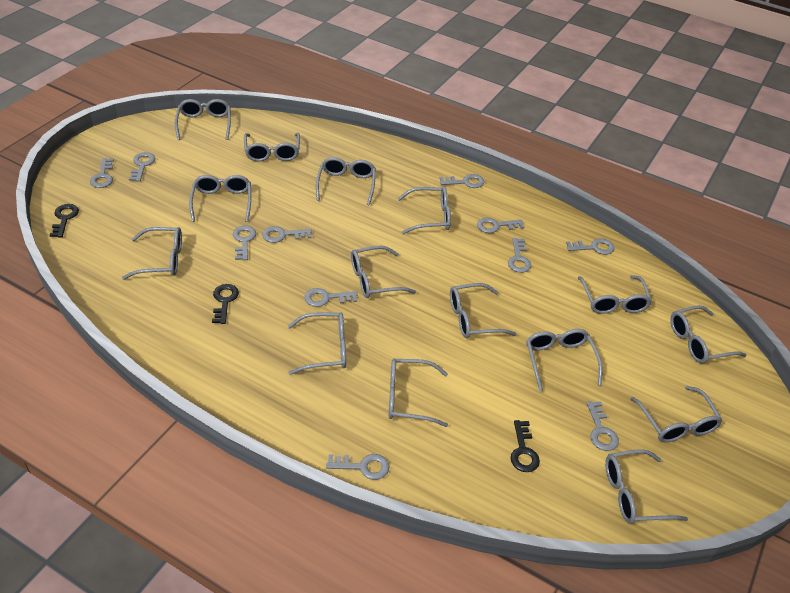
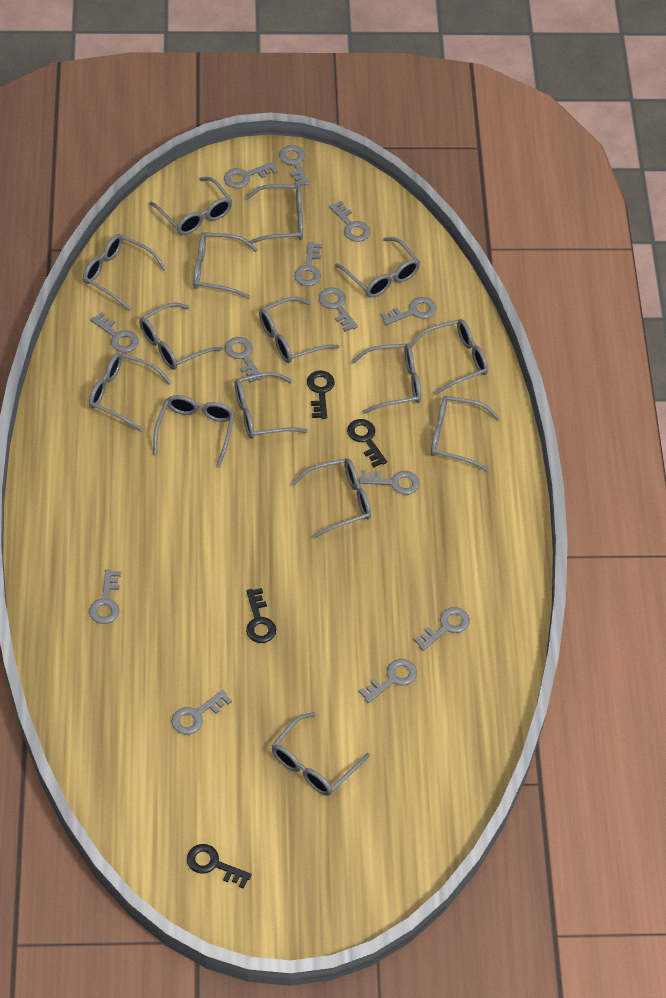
black key: 3 -> 4
grey key: 11 -> 13

